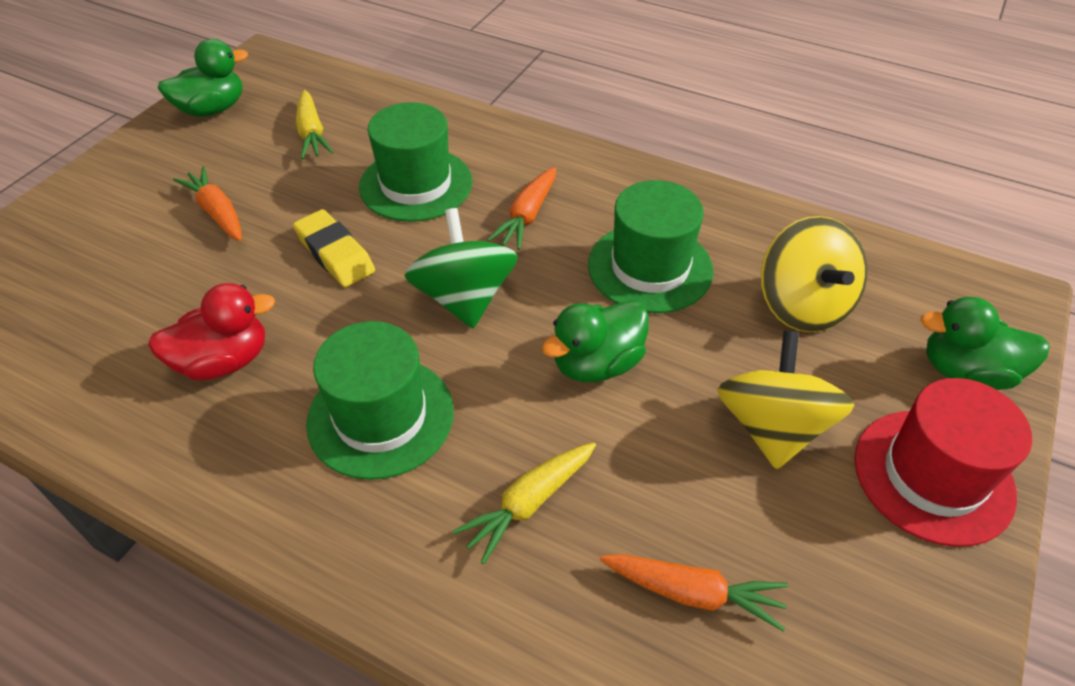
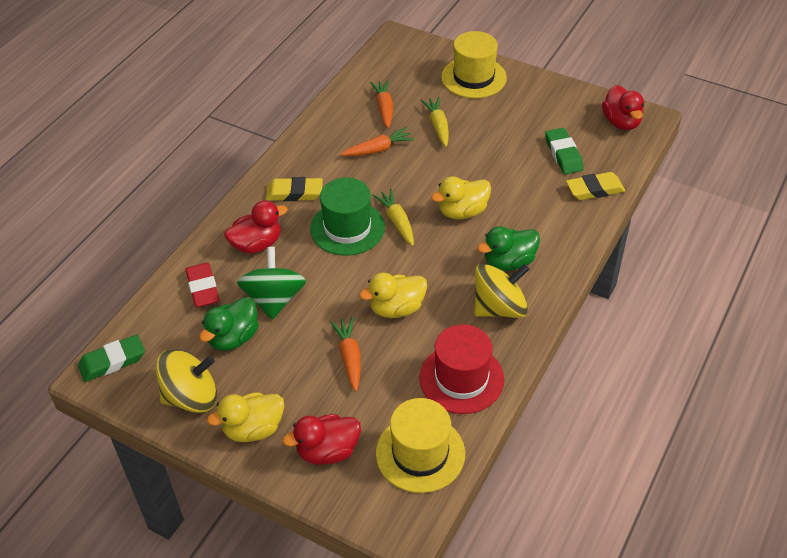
green duck: 3 -> 2
green eraser: 0 -> 2
green hat: 3 -> 1
red duck: 1 -> 3
red eraser: 0 -> 1
yellow duck: 0 -> 3
yellow eraser: 1 -> 2
yellow hat: 0 -> 2

